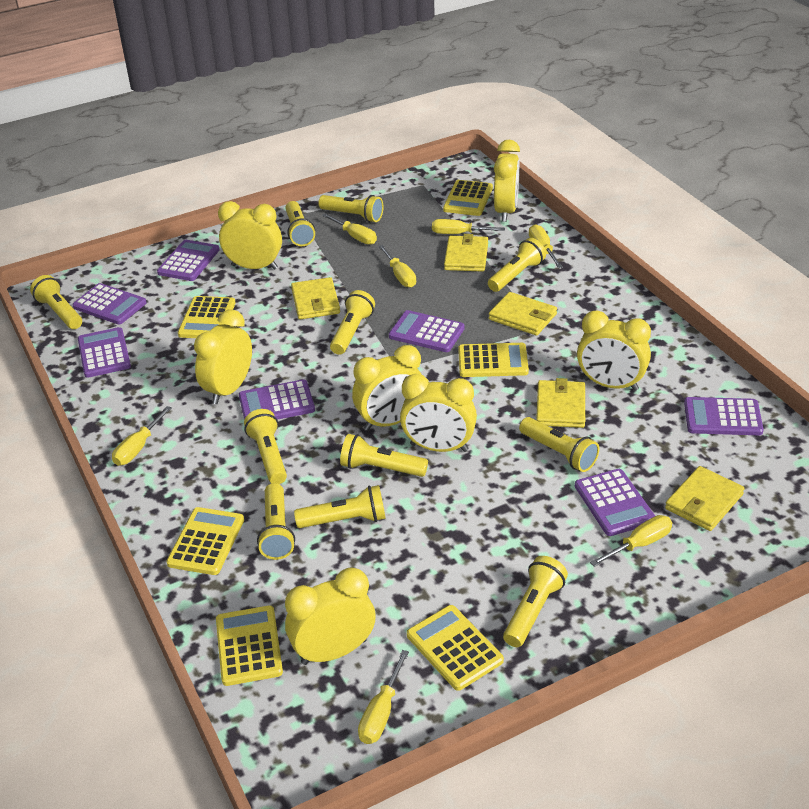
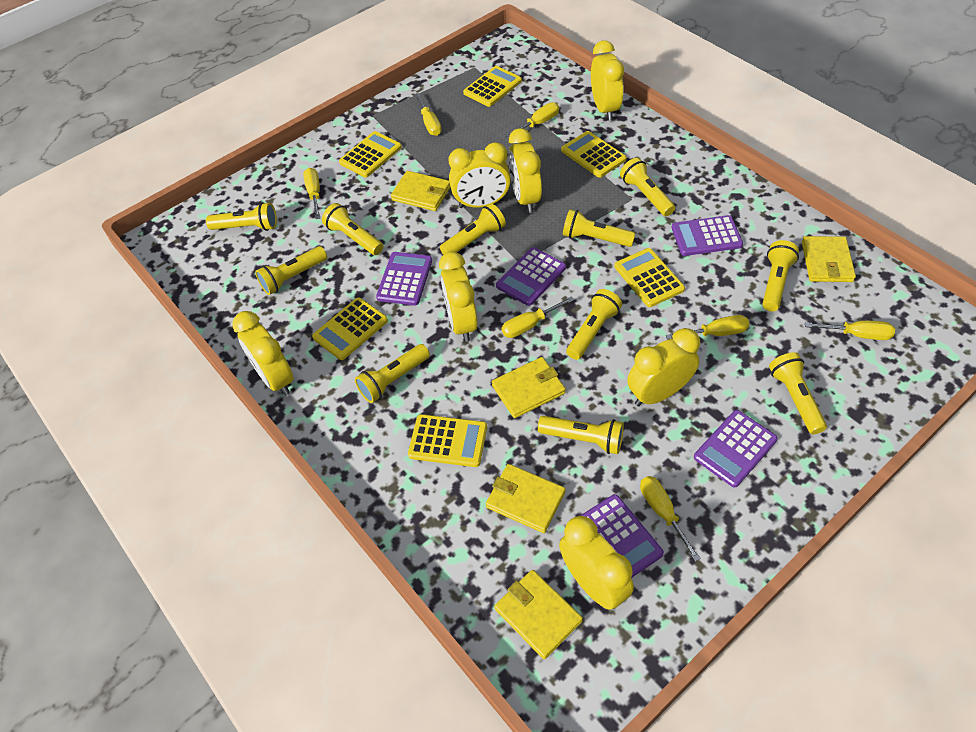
purple calculator: 7 -> 5

